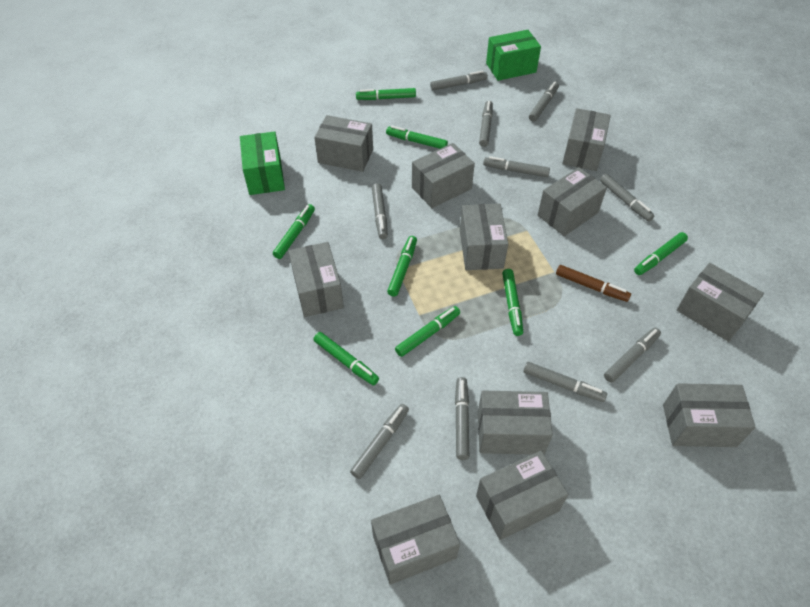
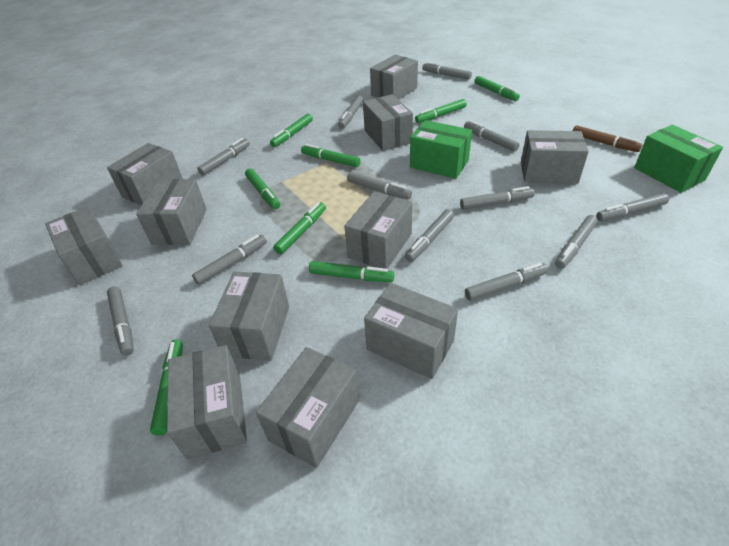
grey marker: 10 -> 12

